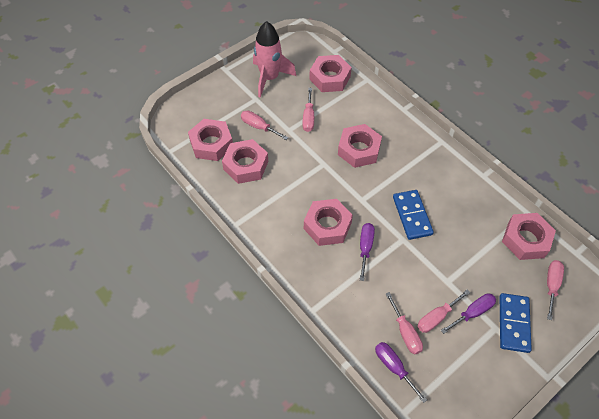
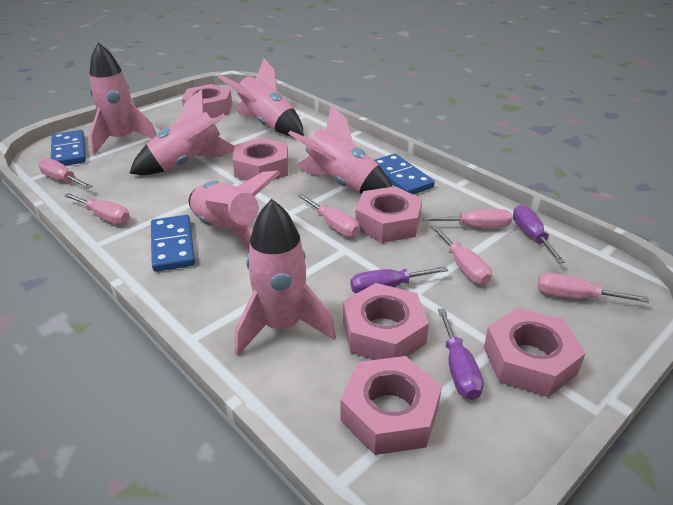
blue domino: 2 -> 3
pink rocket: 1 -> 6
pink screwdriver: 5 -> 6

